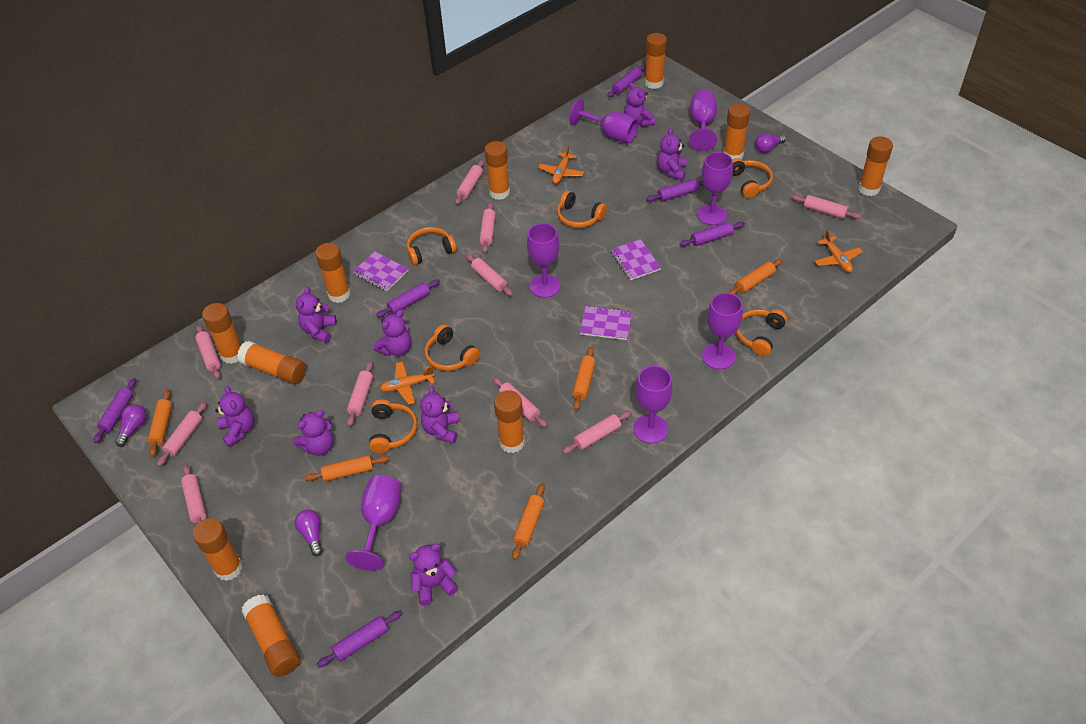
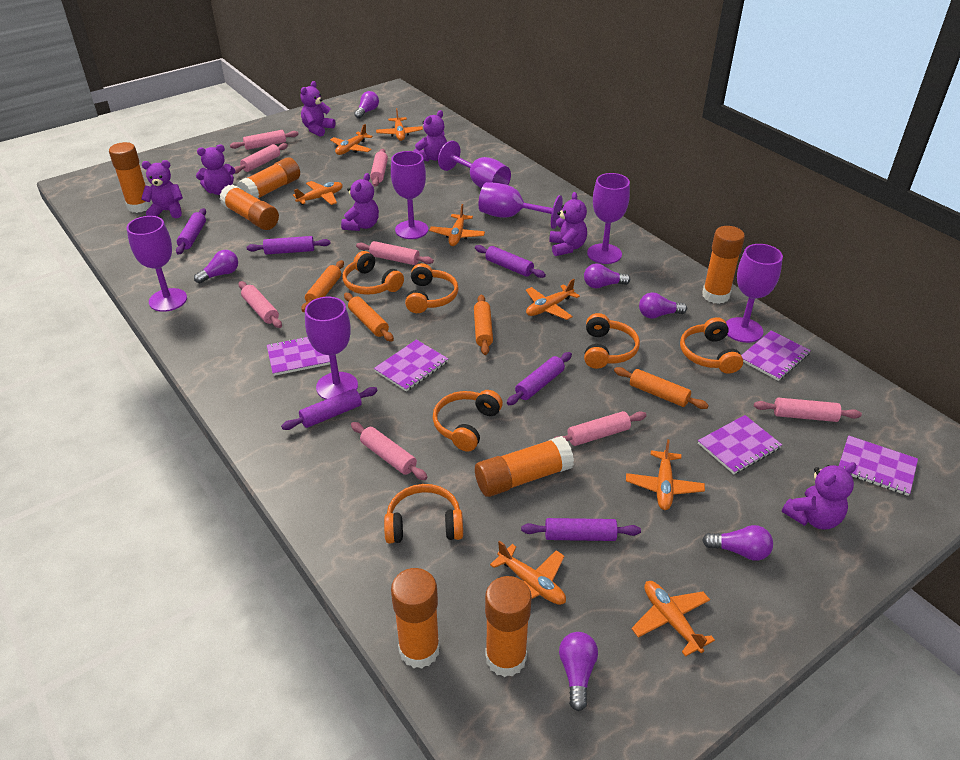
orange glue stick: 10 -> 7
orange plane: 3 -> 8
orange rolling pin: 5 -> 4
pink rolling pin: 10 -> 8
purple light bulb: 3 -> 6
purple notebook: 3 -> 5
purple teddy bear: 8 -> 7

